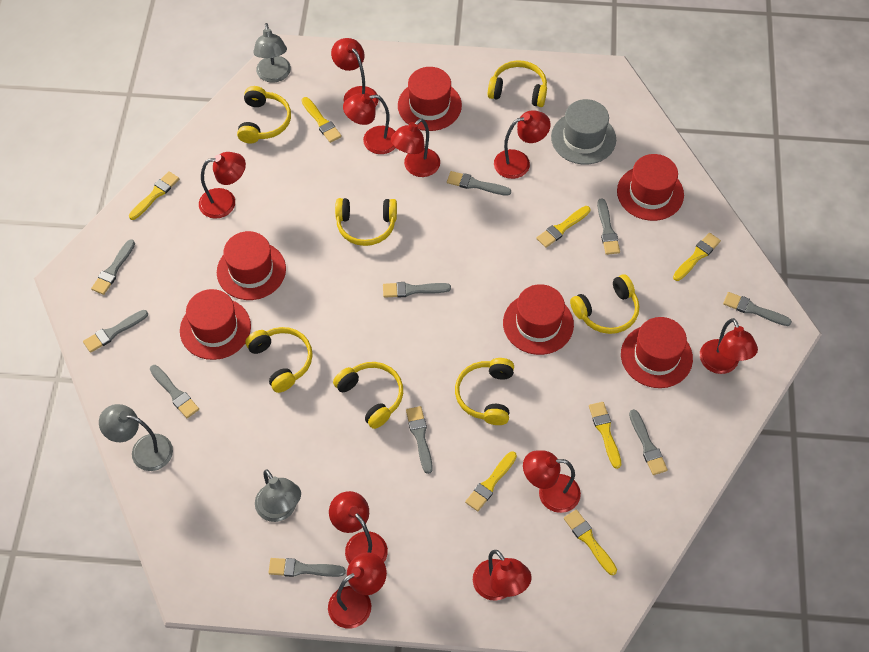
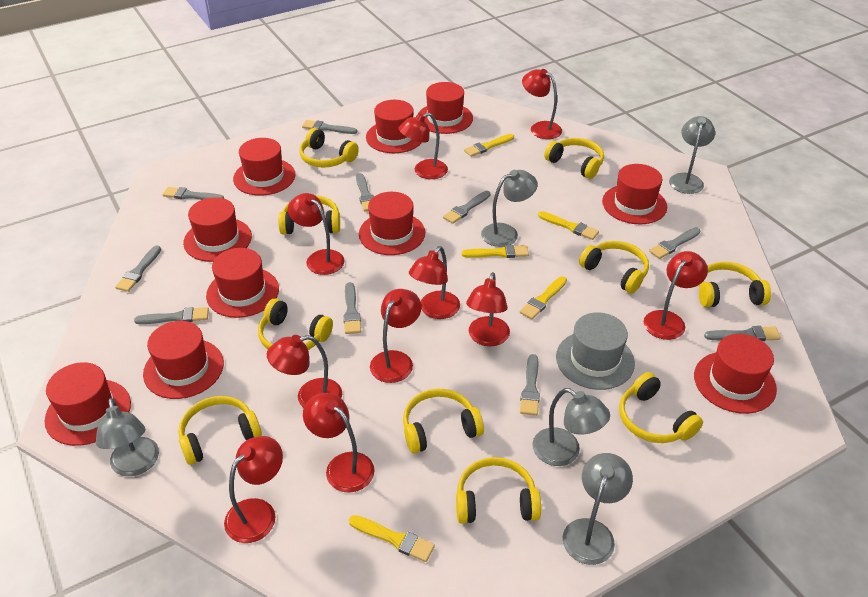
grey lamp: 3 -> 5
red hat: 6 -> 10
yellow brush: 7 -> 5
yellow headphones: 7 -> 10

